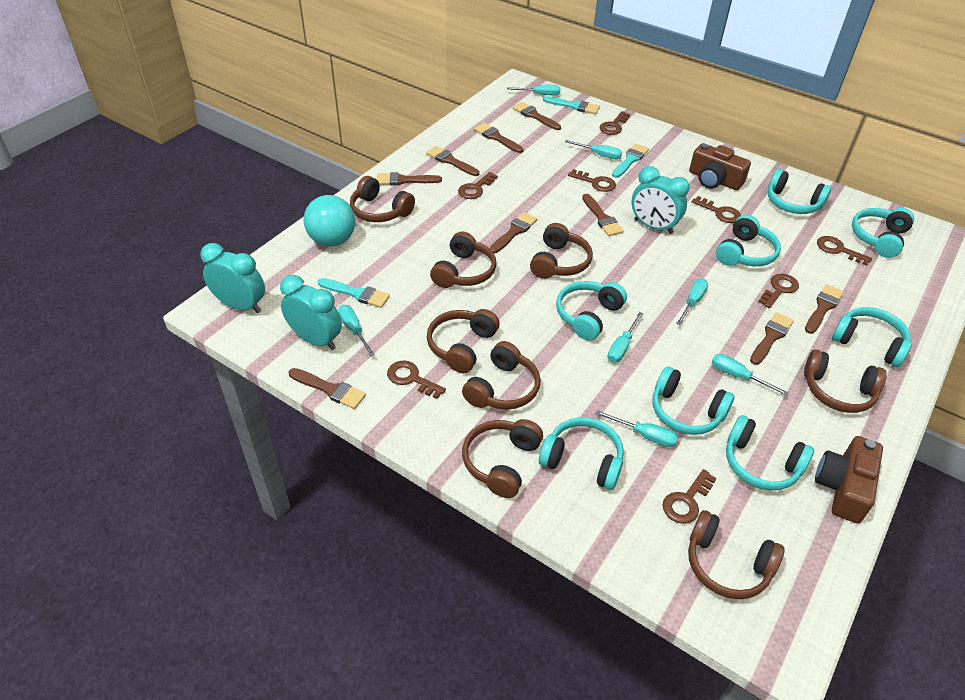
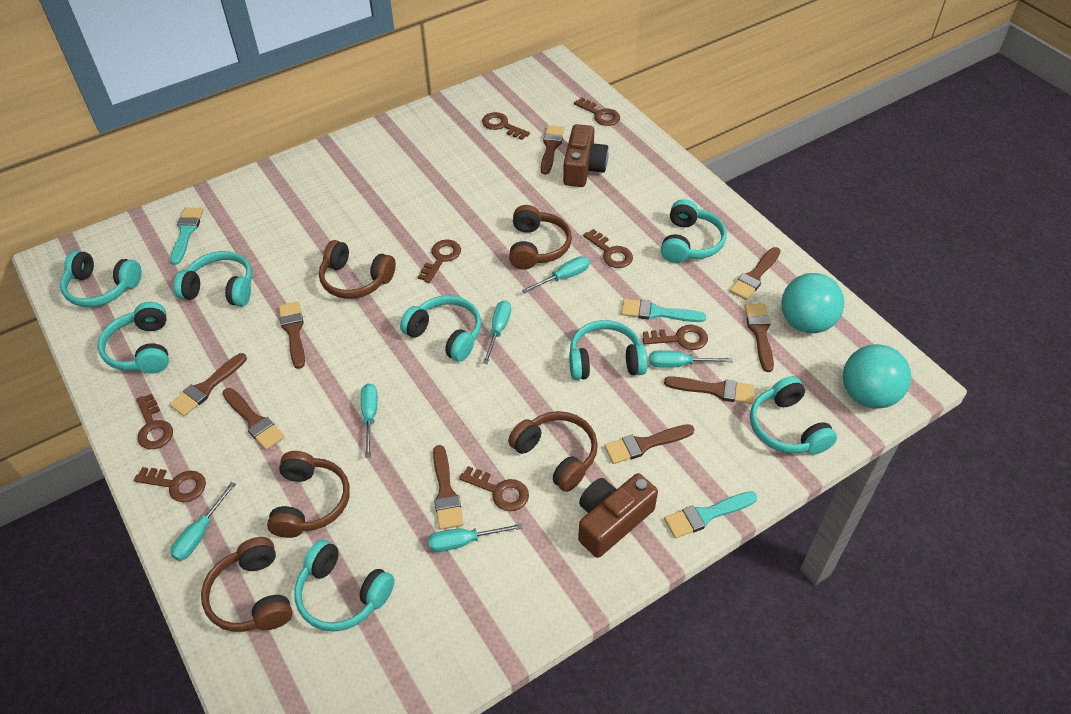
brown headphones: 8 -> 5
turquoise ball: 1 -> 2
turquoise clock: 3 -> 0
turquoise screwdriver: 7 -> 6

